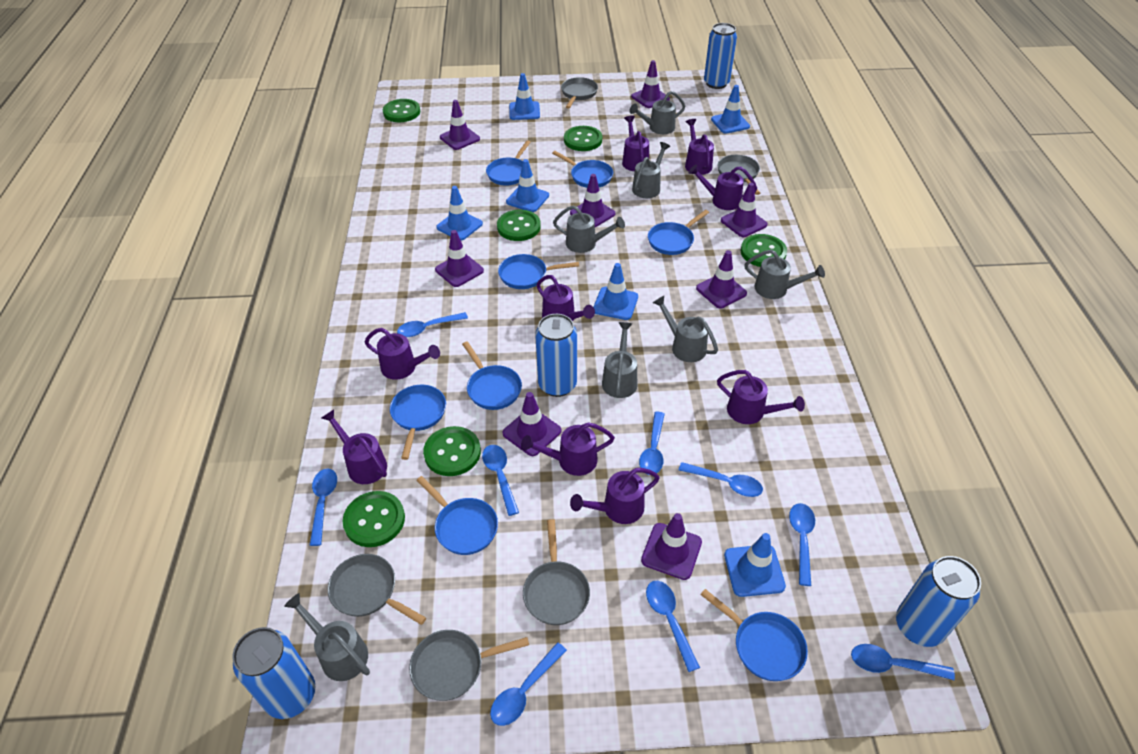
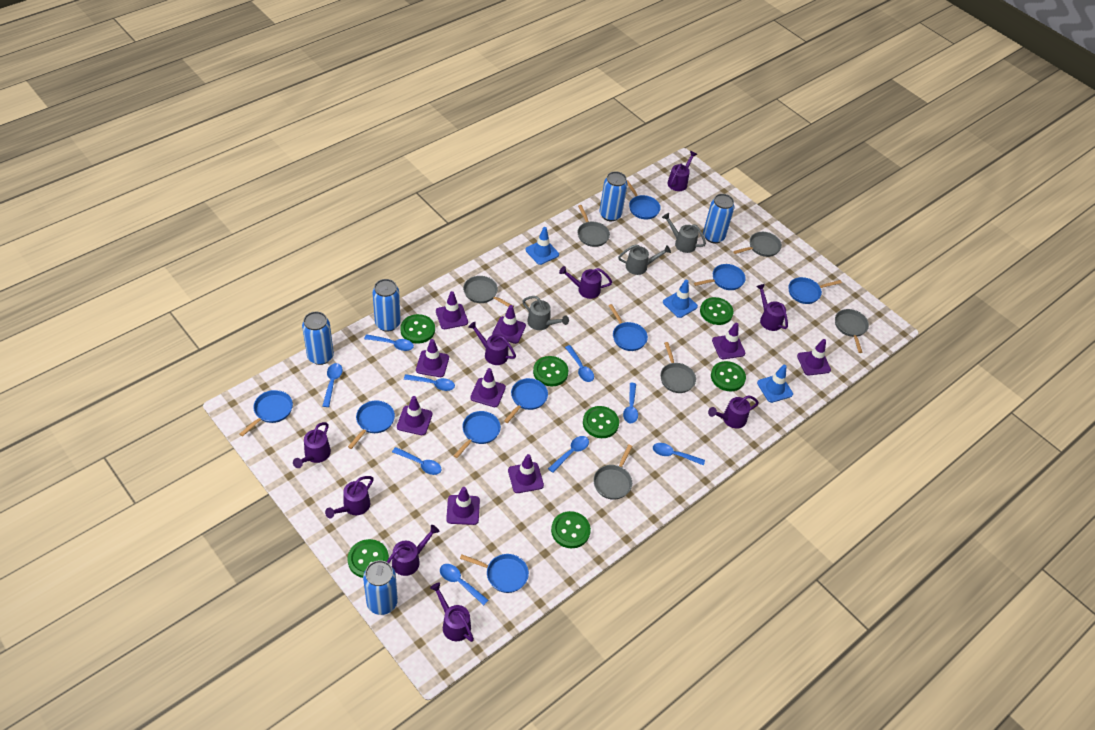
blue can: 4 -> 5
blue pan: 8 -> 9
blue traffic cone: 6 -> 3
green button: 6 -> 7
grey pan: 5 -> 6
grey watering can: 7 -> 3
purple traffic cone: 8 -> 9

